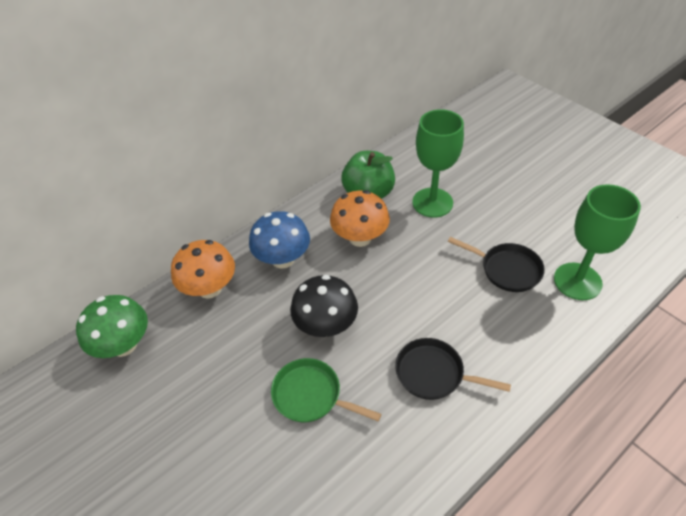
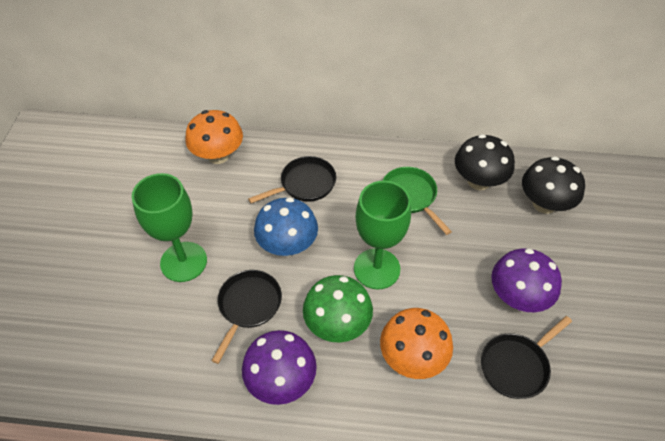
black mushroom: 1 -> 2
black pan: 2 -> 3
green apple: 1 -> 0
purple mushroom: 0 -> 2

